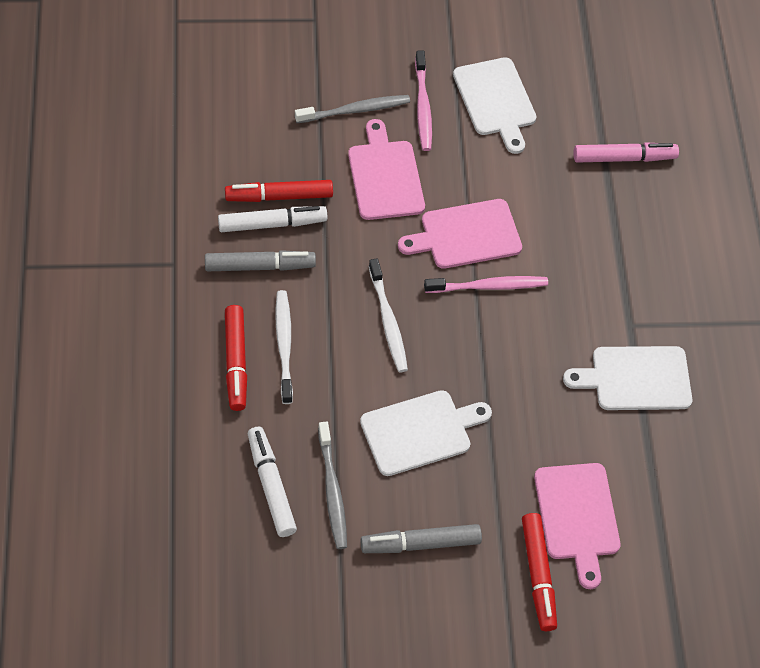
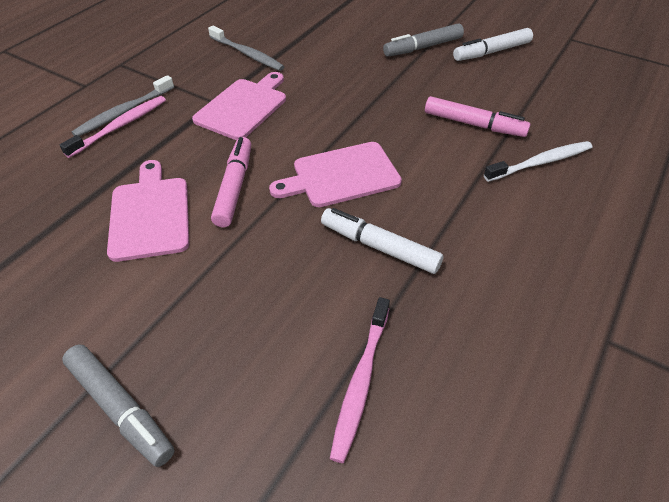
pink marker: 1 -> 2
red marker: 3 -> 0
white cutting board: 3 -> 0
white toothbrush: 2 -> 1

